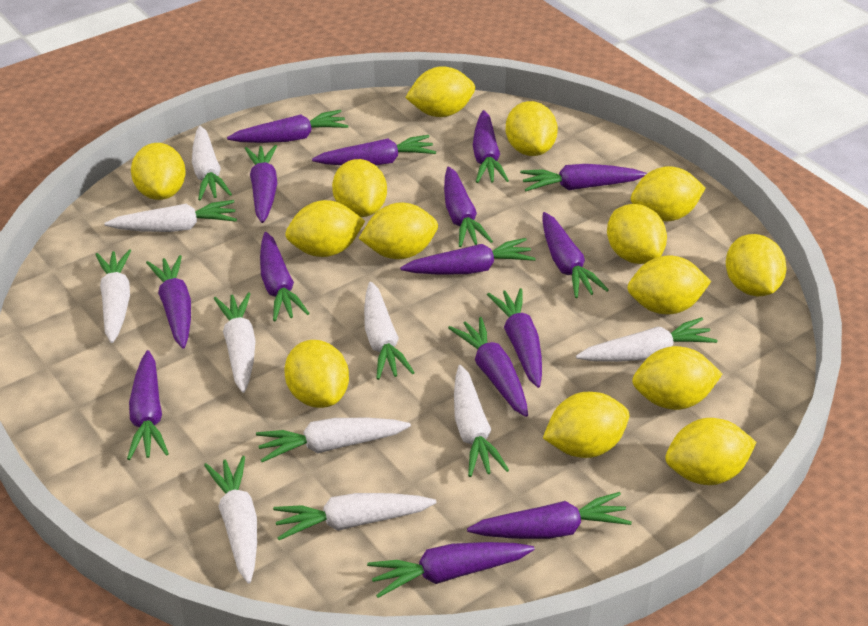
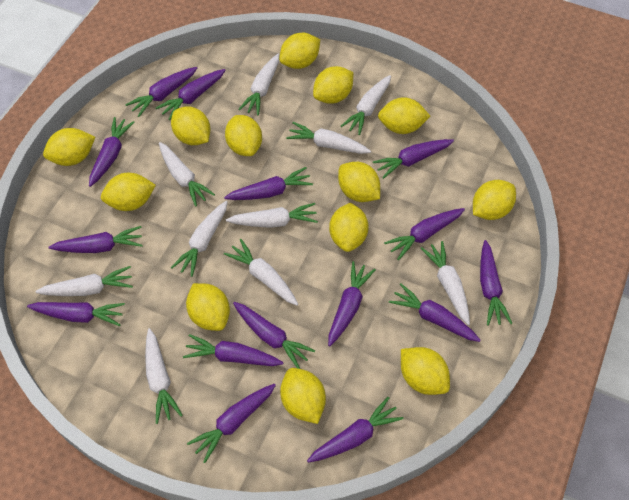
yellow lemon: 14 -> 13

